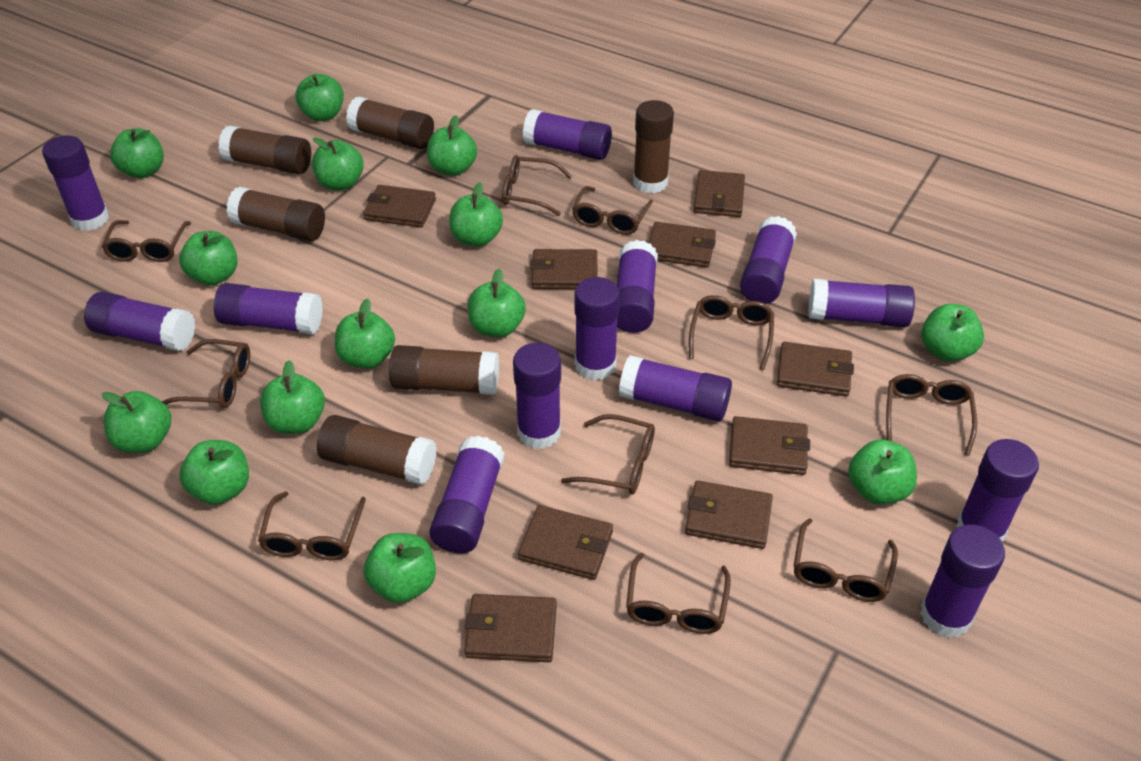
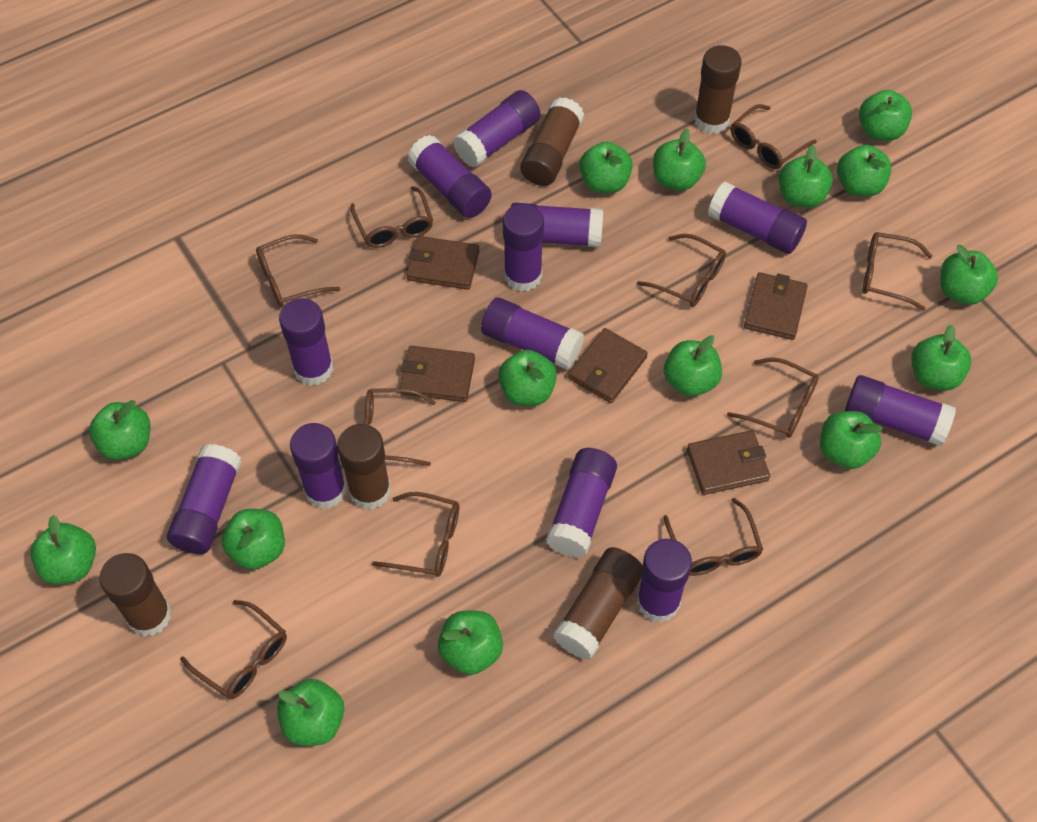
brown glue stick: 6 -> 5
brown wallet: 9 -> 5
green apple: 14 -> 15
purple glue stick: 13 -> 12

